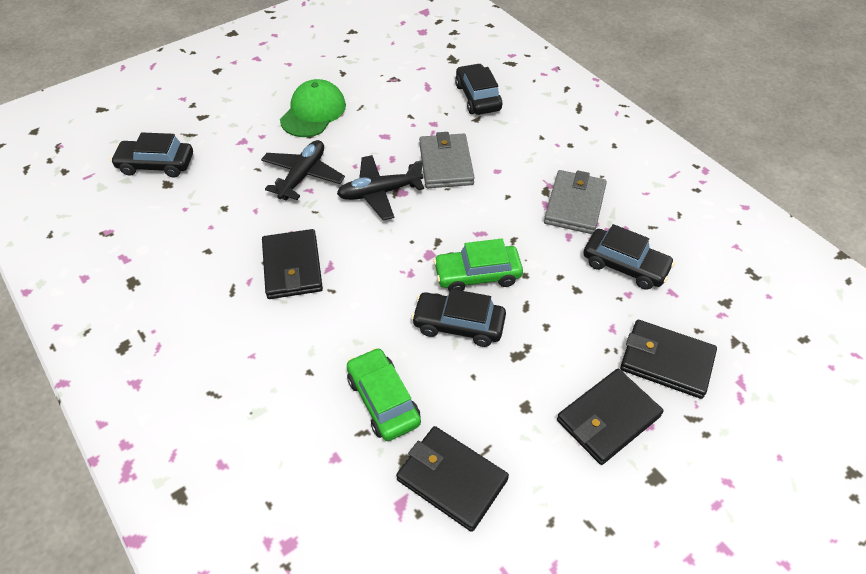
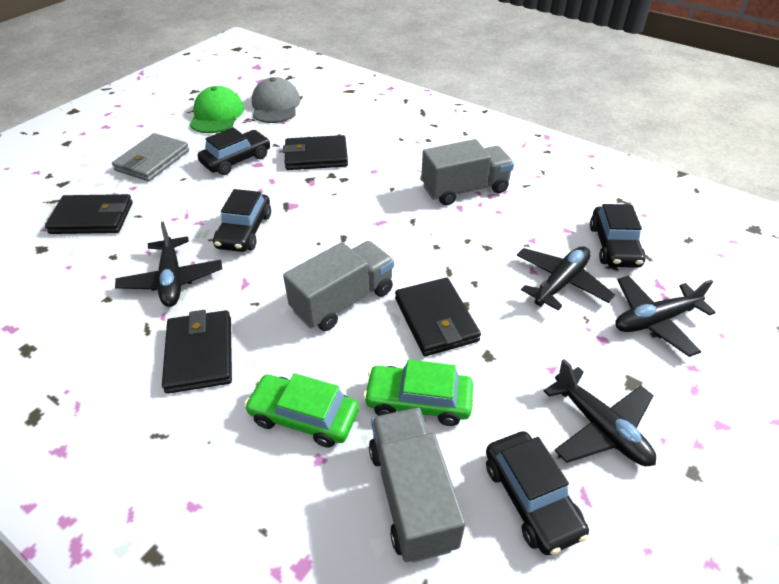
black plane: 2 -> 4
grey cap: 0 -> 1
grey truck: 0 -> 3
grey wallet: 2 -> 1

